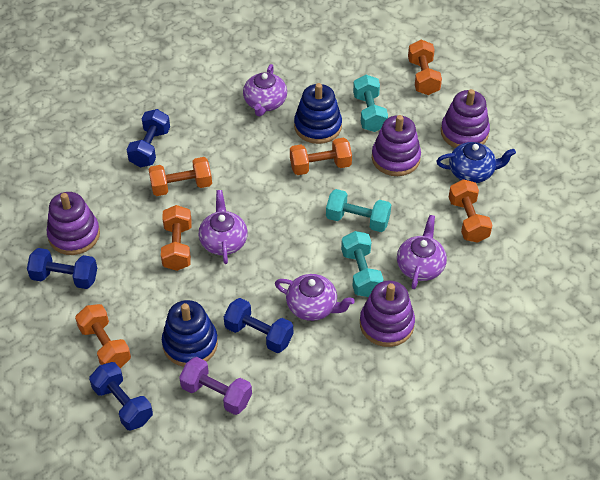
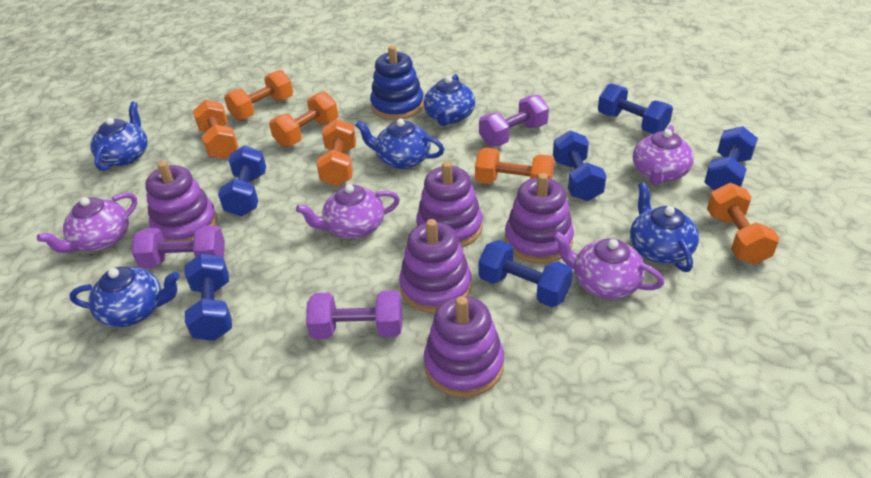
blue dumbbell: 4 -> 6
blue stacking toy: 2 -> 1
blue teapot: 1 -> 5
purple dumbbell: 1 -> 3
purple stacking toy: 4 -> 5
turquoise dumbbell: 3 -> 0

